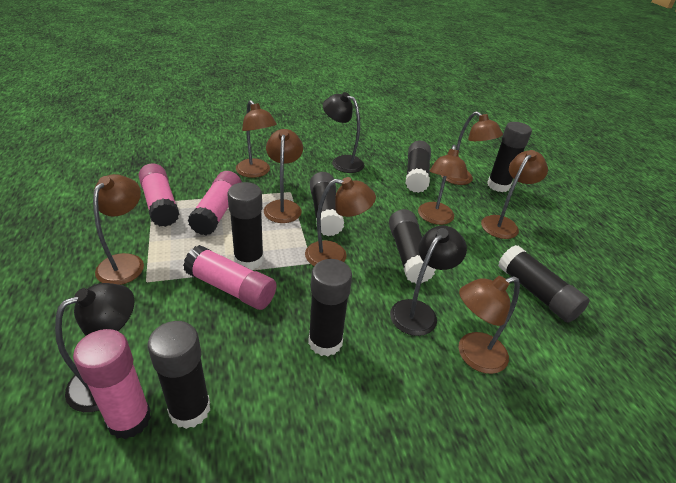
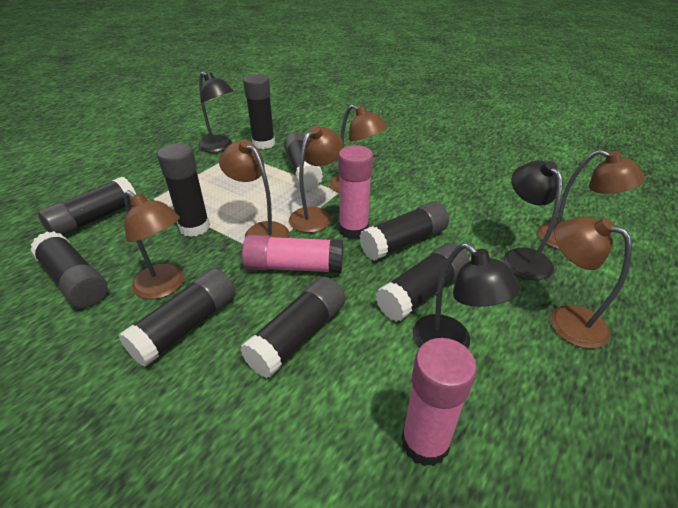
black glue stick: 8 -> 9
brown lamp: 8 -> 6
pink glue stick: 4 -> 3

